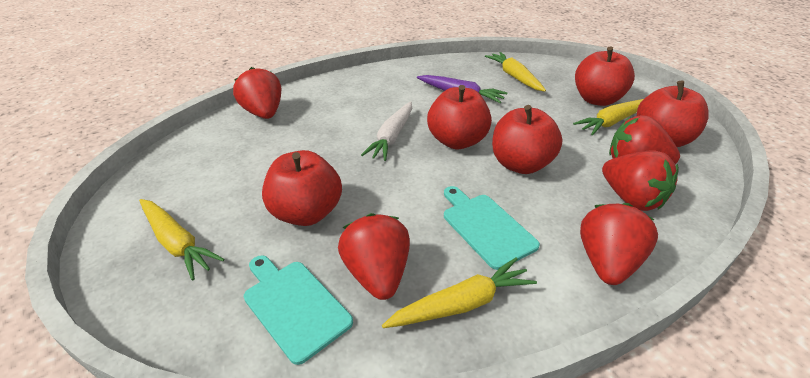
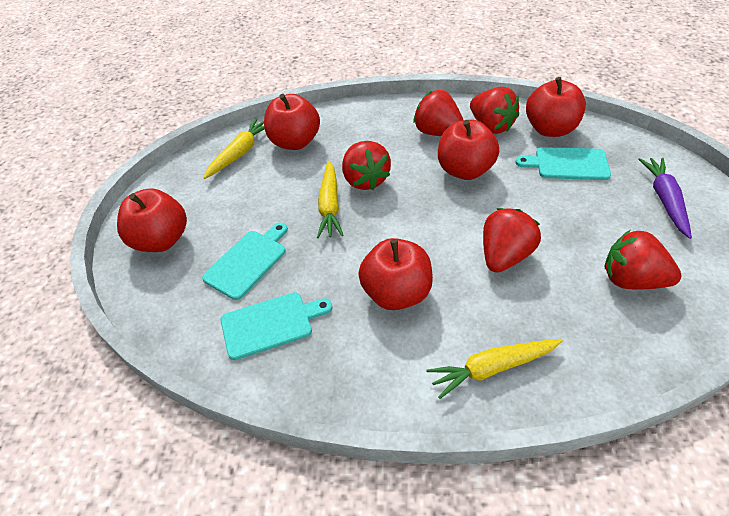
turquoise cutting board: 2 -> 3
white carrot: 1 -> 0
yellow carrot: 4 -> 3

